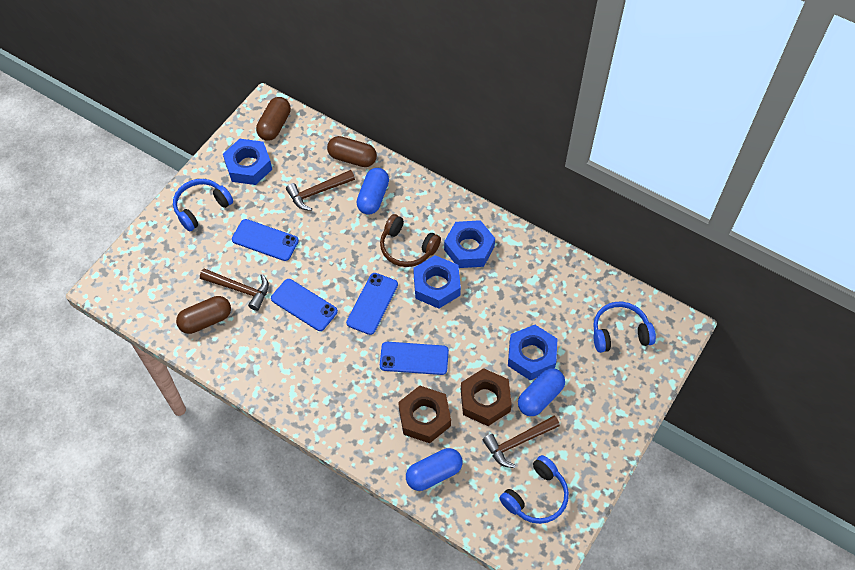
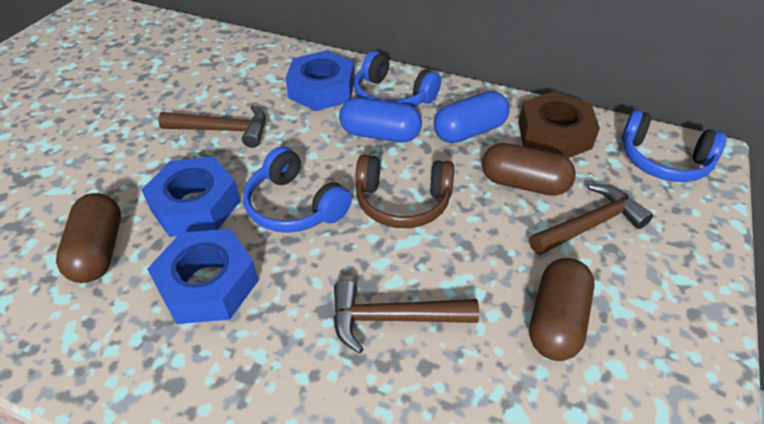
blue capsule: 3 -> 2
blue nut: 4 -> 3
blue phone: 4 -> 0
brown nut: 2 -> 1

